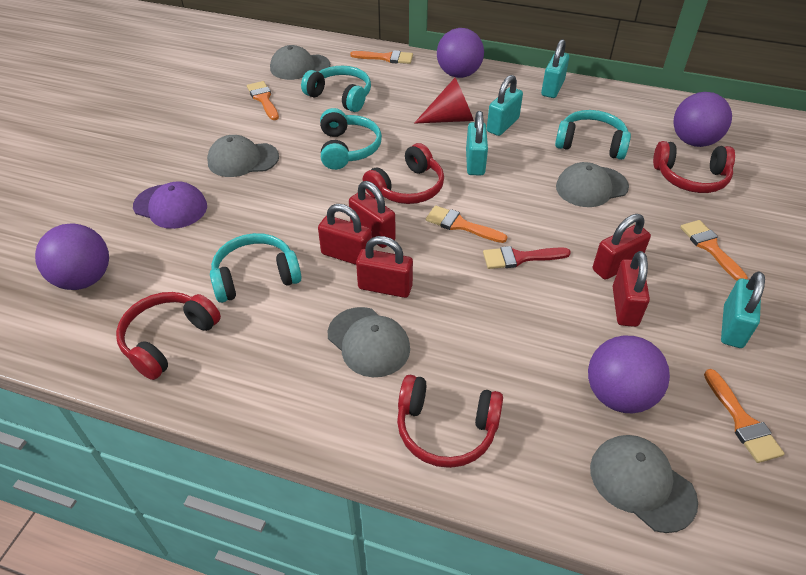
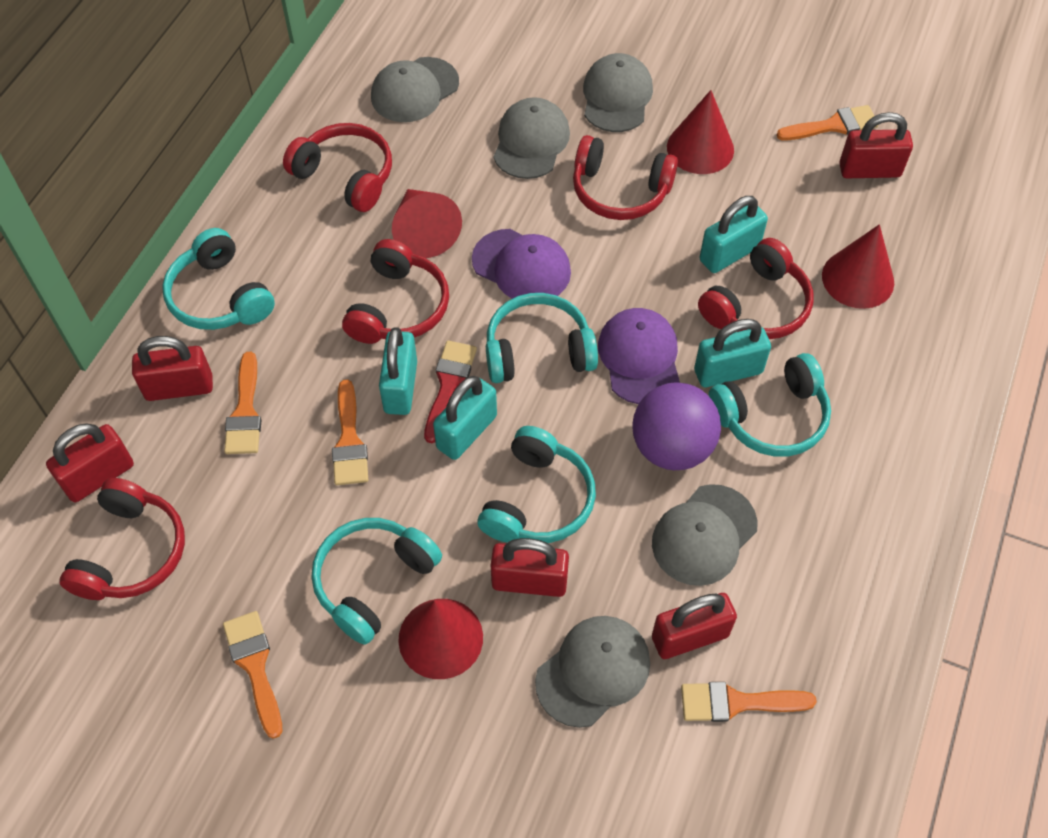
purple ball: 4 -> 1
purple cap: 1 -> 2
red cone: 1 -> 4
red headphones: 4 -> 5
turquoise headphones: 4 -> 5

